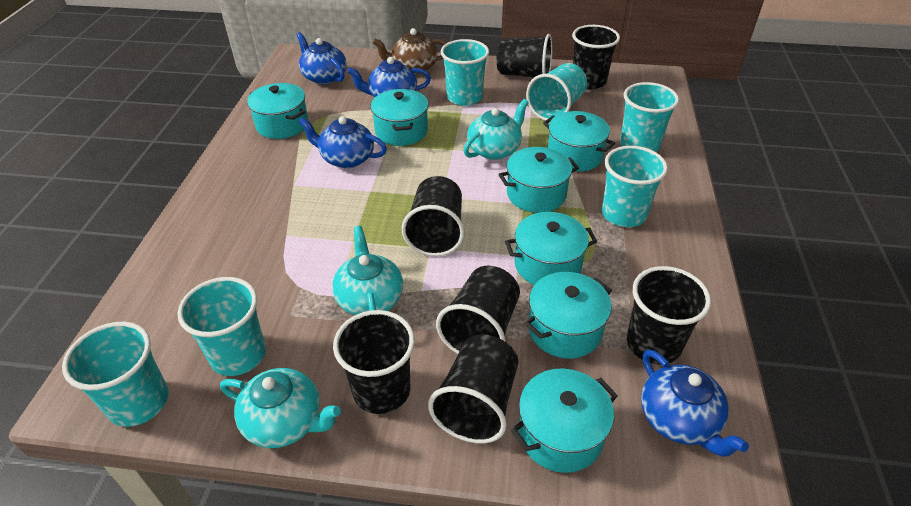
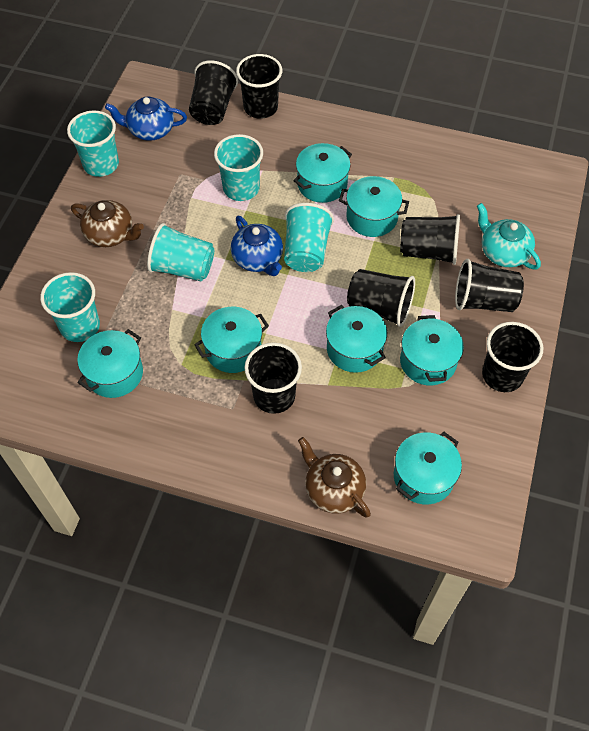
blue teapot: 4 -> 2
brown teapot: 1 -> 2
turquoise cup: 6 -> 5
turquoise teapot: 3 -> 1

